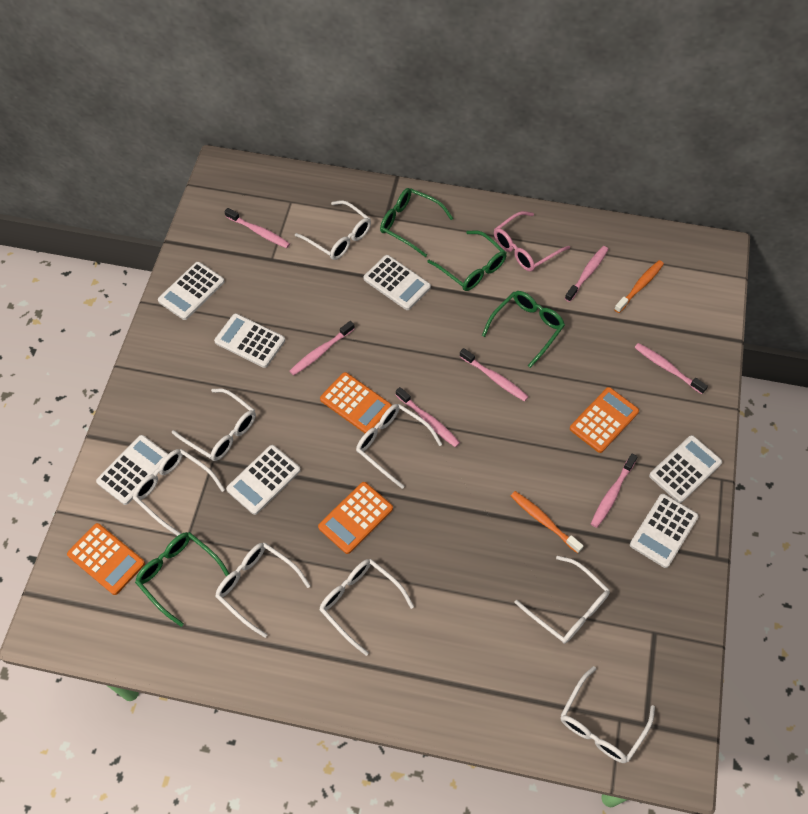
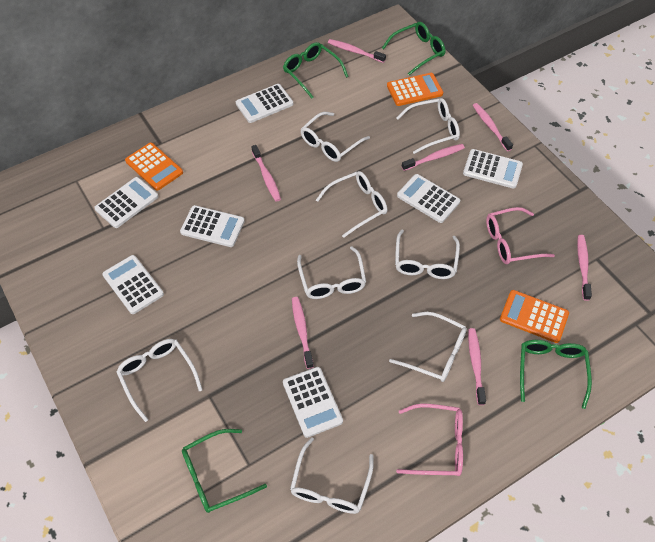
orange calculator: 4 -> 3
orange toothbrush: 2 -> 0
pink glasses: 1 -> 2

